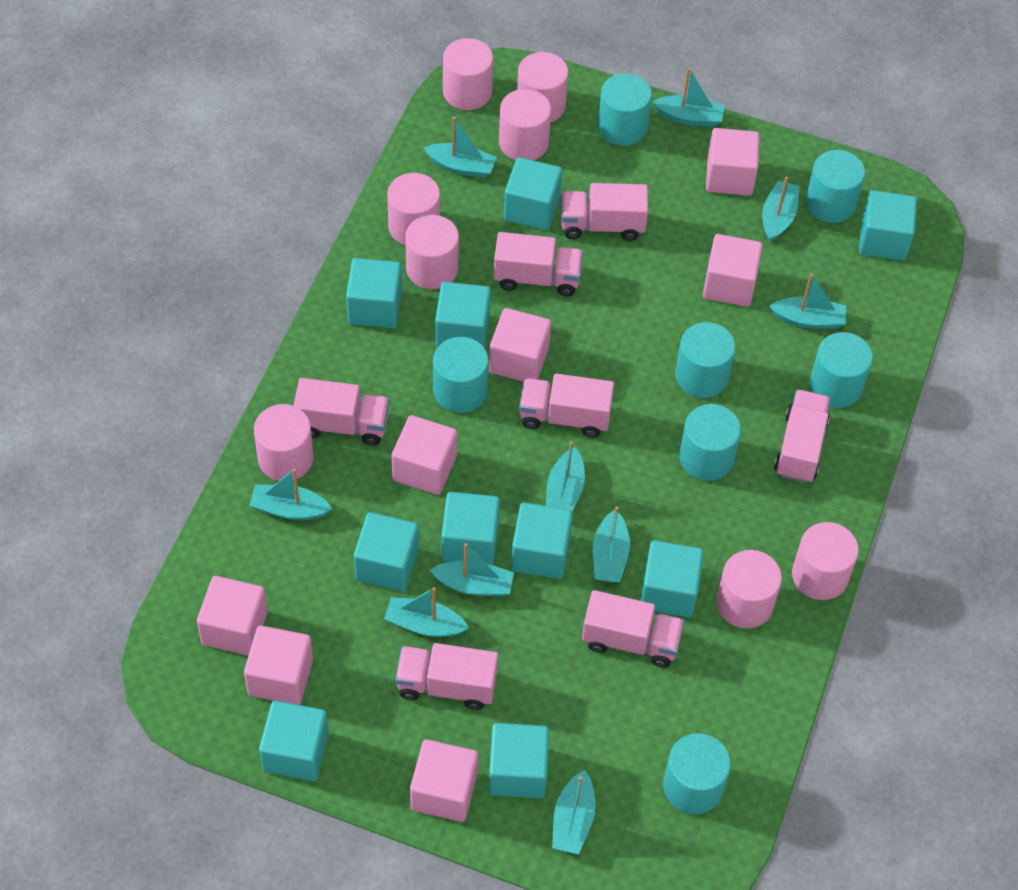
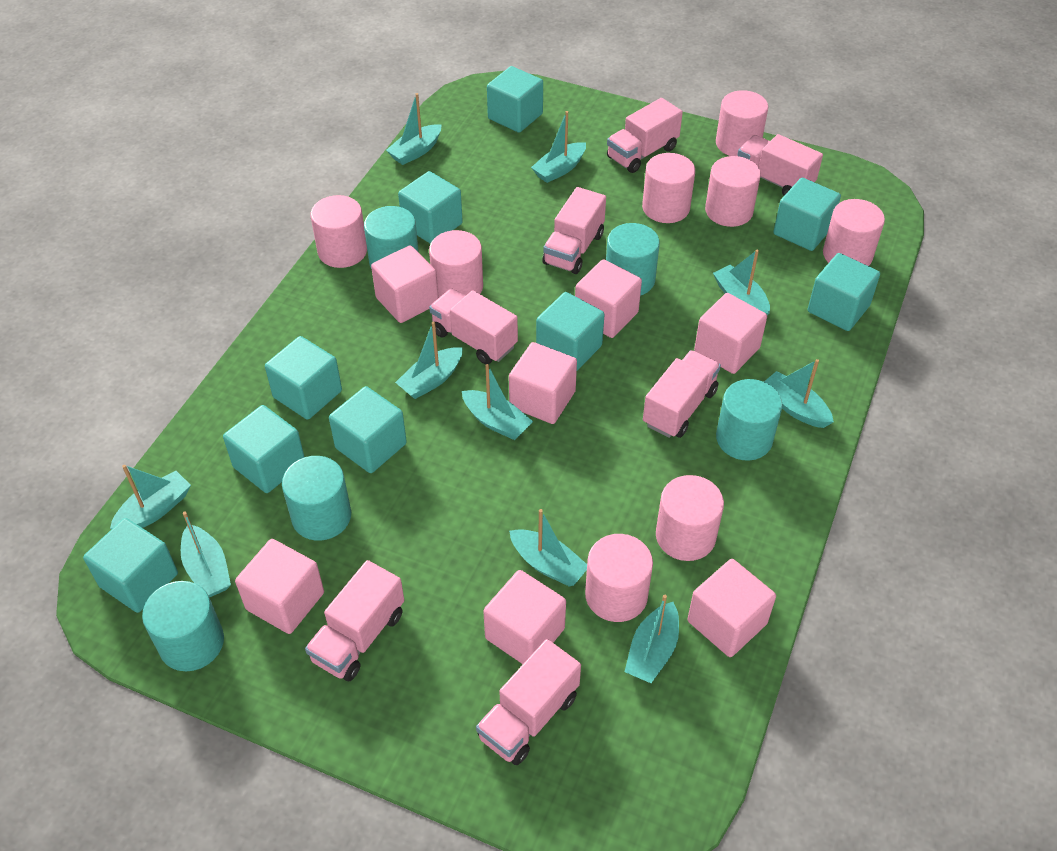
turquoise cube: 10 -> 9
turquoise cylinder: 7 -> 5

